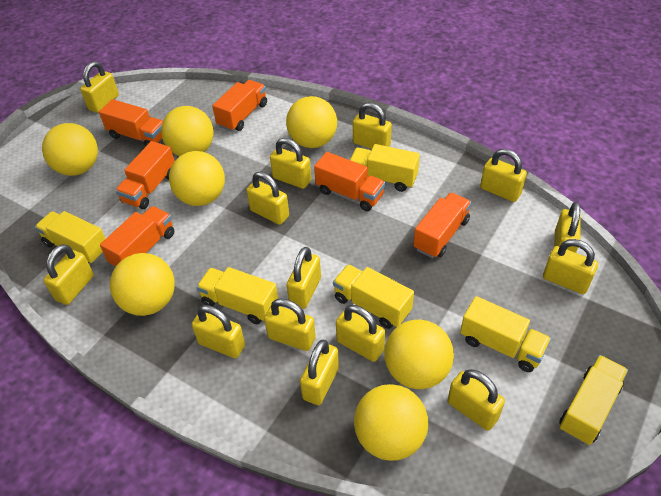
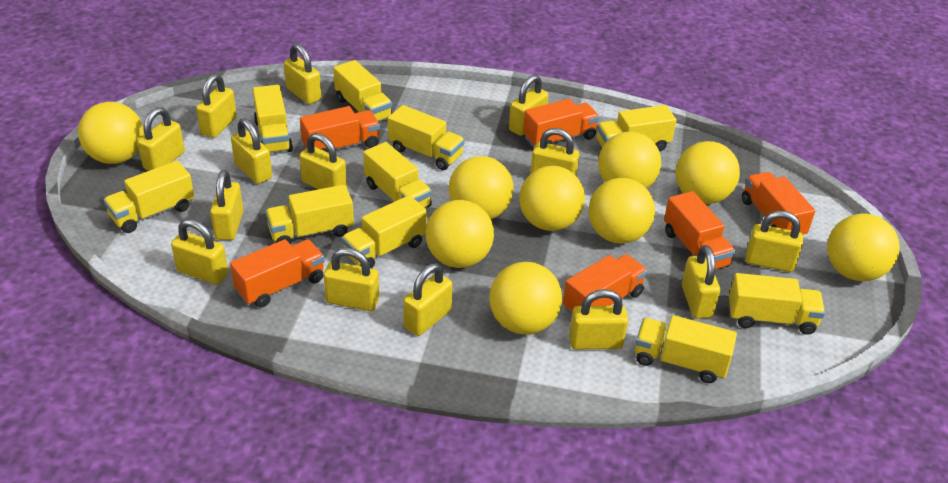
yellow ball: 7 -> 9
yellow truck: 6 -> 10

